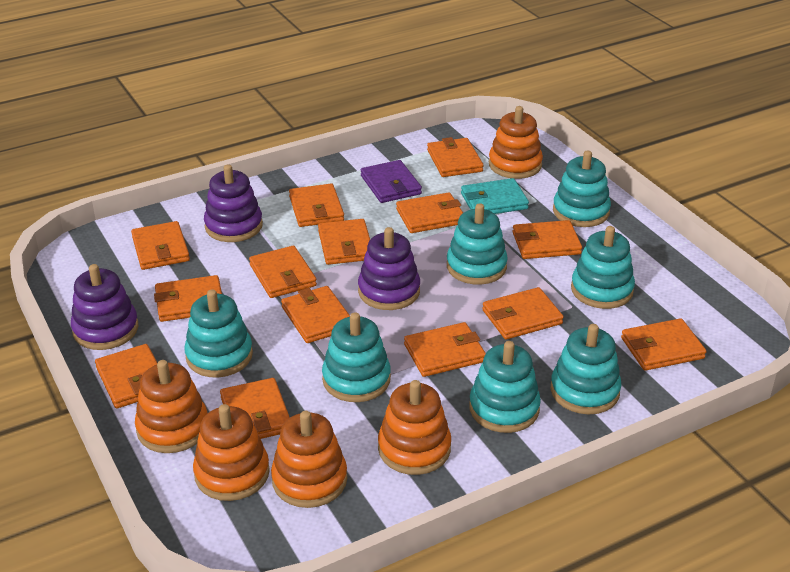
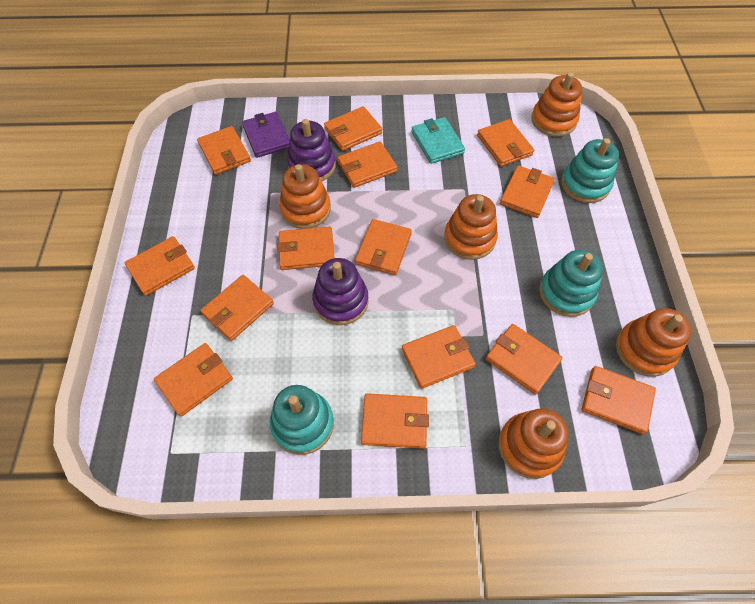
purple stacking toy: 3 -> 2
turquoise stacking toy: 7 -> 3

